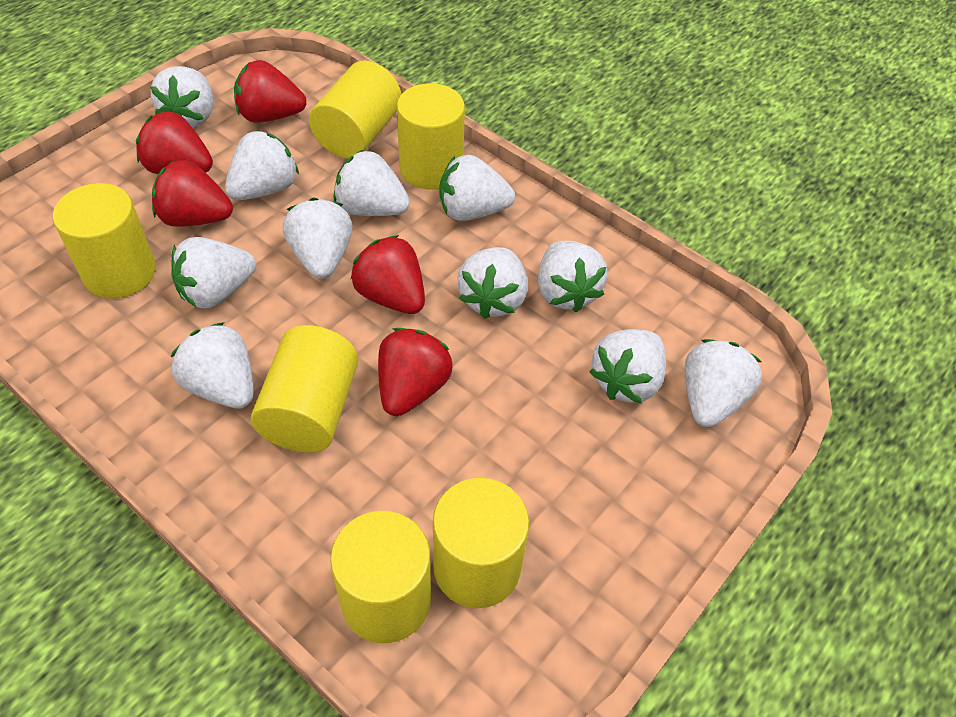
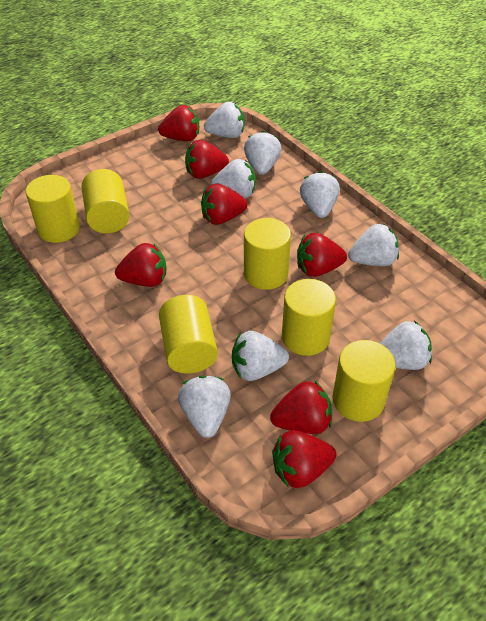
red strawberry: 5 -> 7
white strawberry: 11 -> 8

